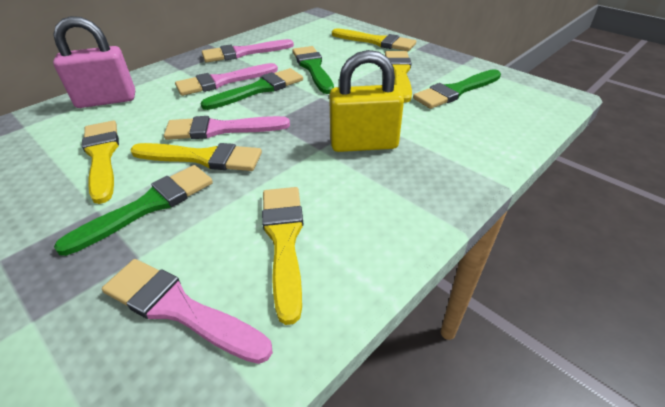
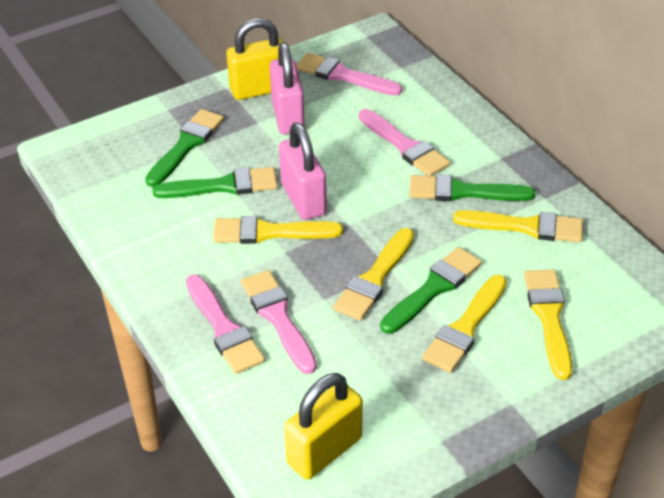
pink padlock: 1 -> 2
yellow padlock: 1 -> 2

